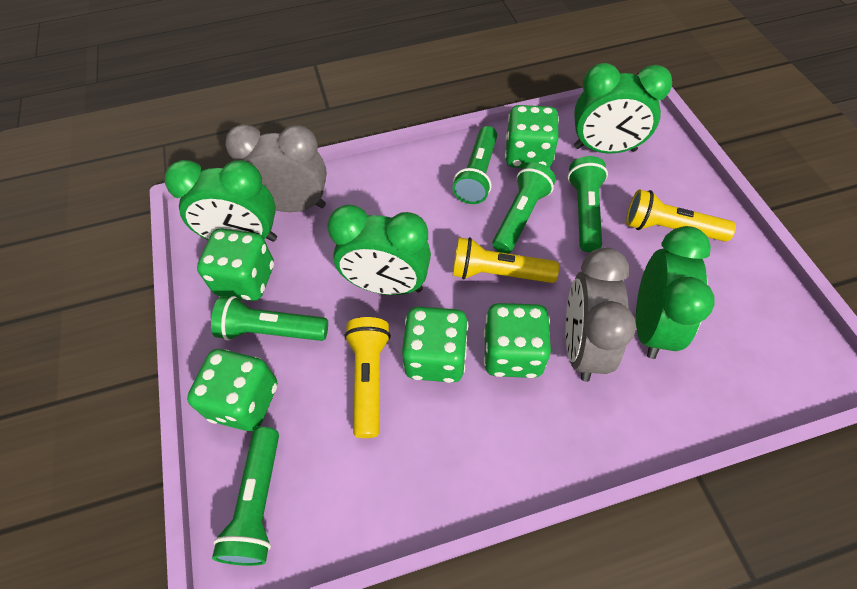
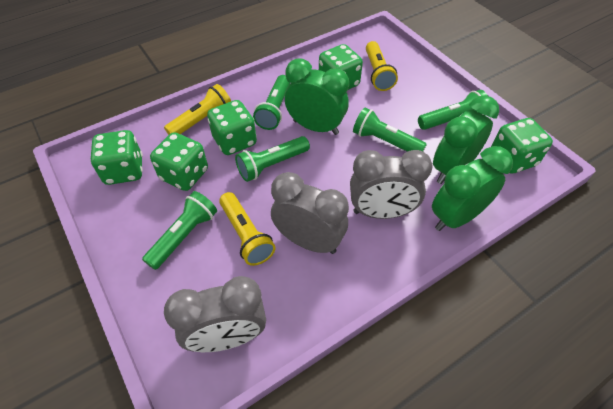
green clock: 4 -> 3
grey clock: 2 -> 3

